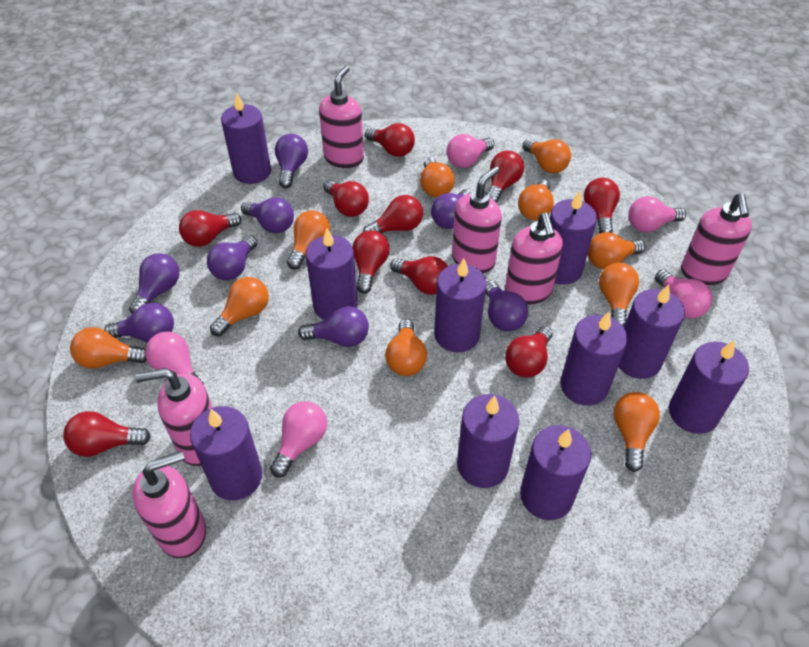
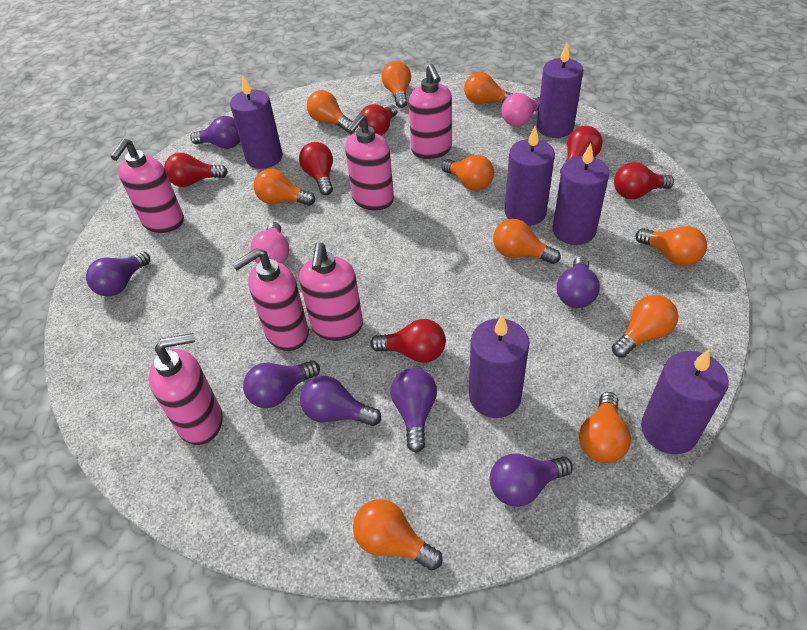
pink light bulb: 5 -> 2
purple candle: 10 -> 6
purple light bulb: 8 -> 7
red light bulb: 10 -> 6

